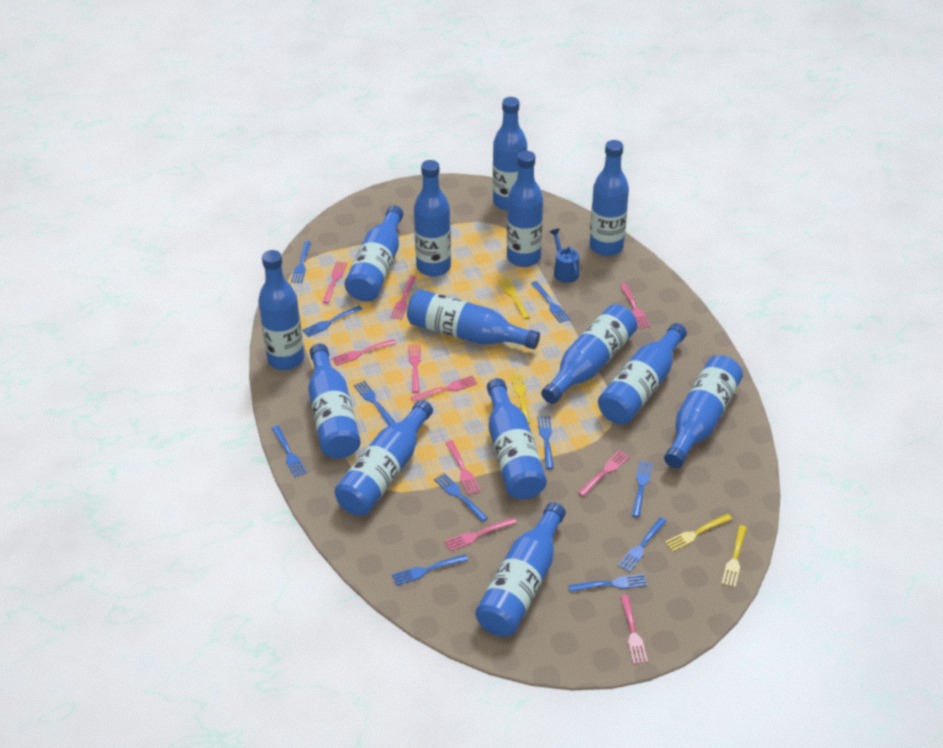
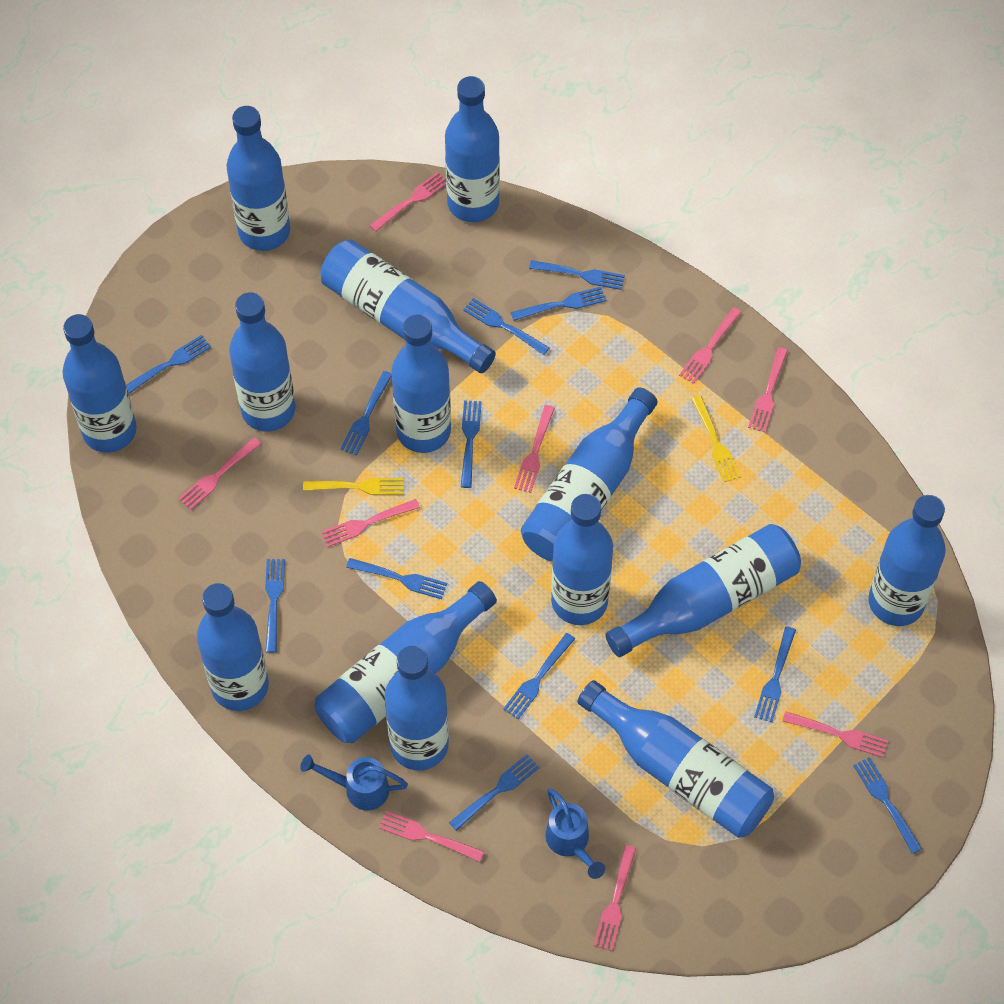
blue fork: 11 -> 12
blue watering can: 1 -> 2
pink fork: 10 -> 9
yellow fork: 4 -> 2

